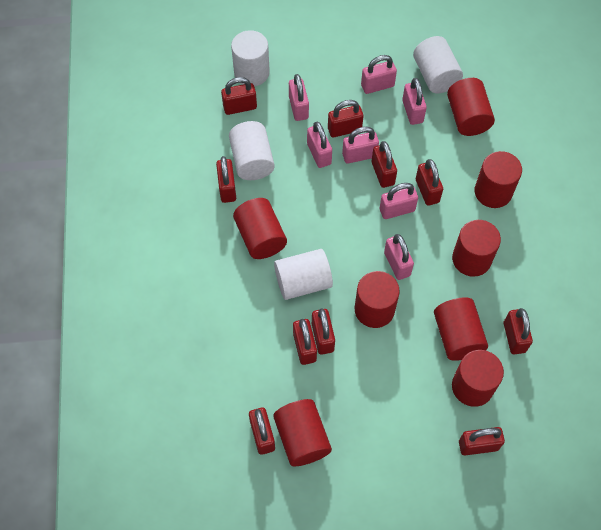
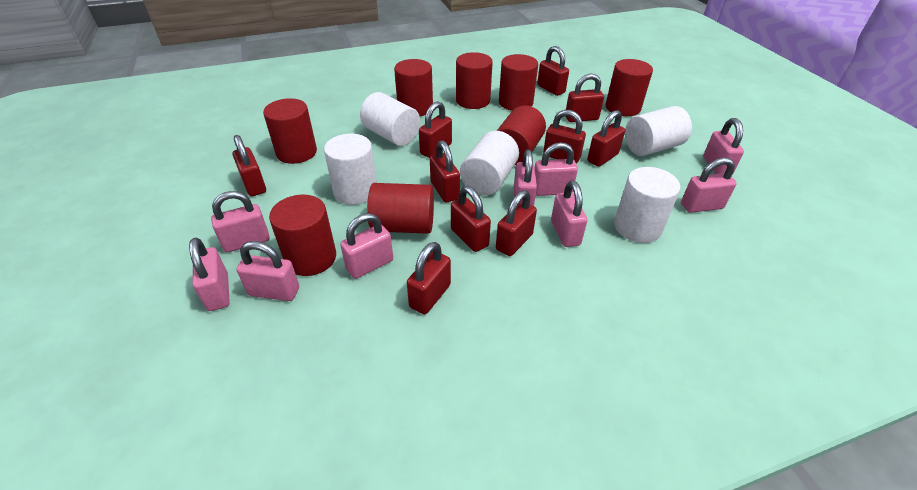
pink padlock: 7 -> 9
white cylinder: 4 -> 5

